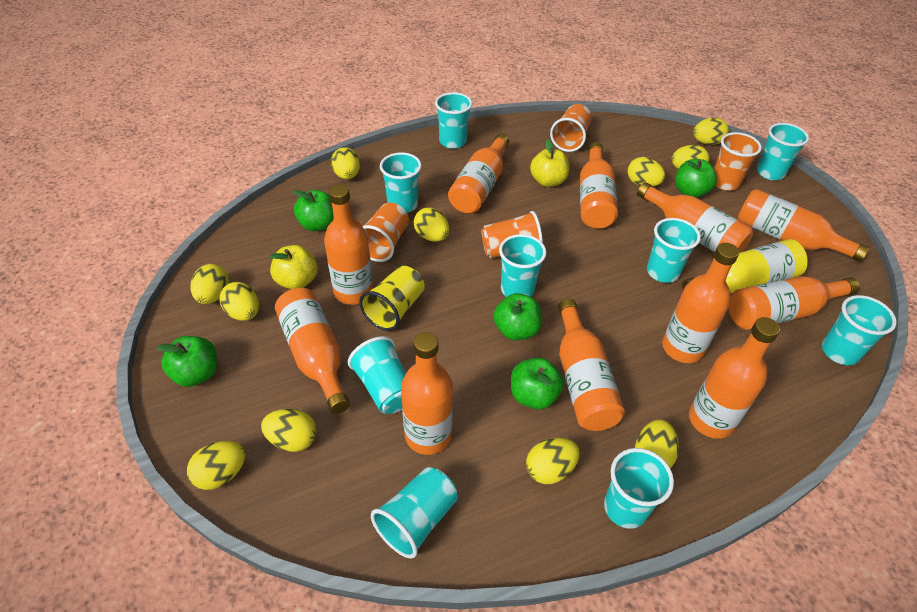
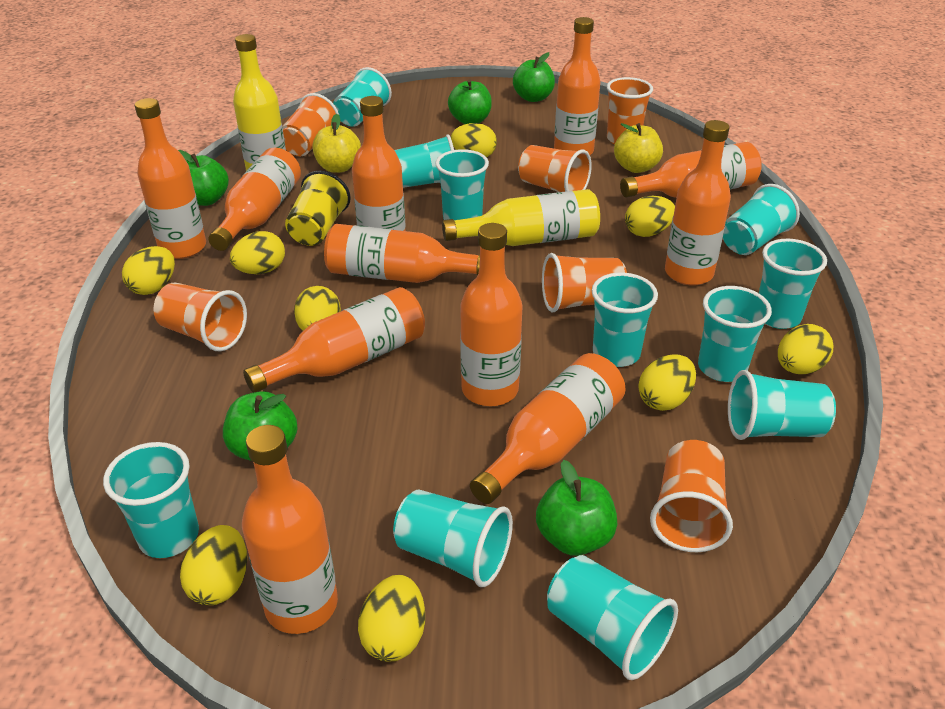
orange cup: 4 -> 6
turquoise cup: 9 -> 11
yellow bottle: 1 -> 2
yellow egg: 11 -> 9

